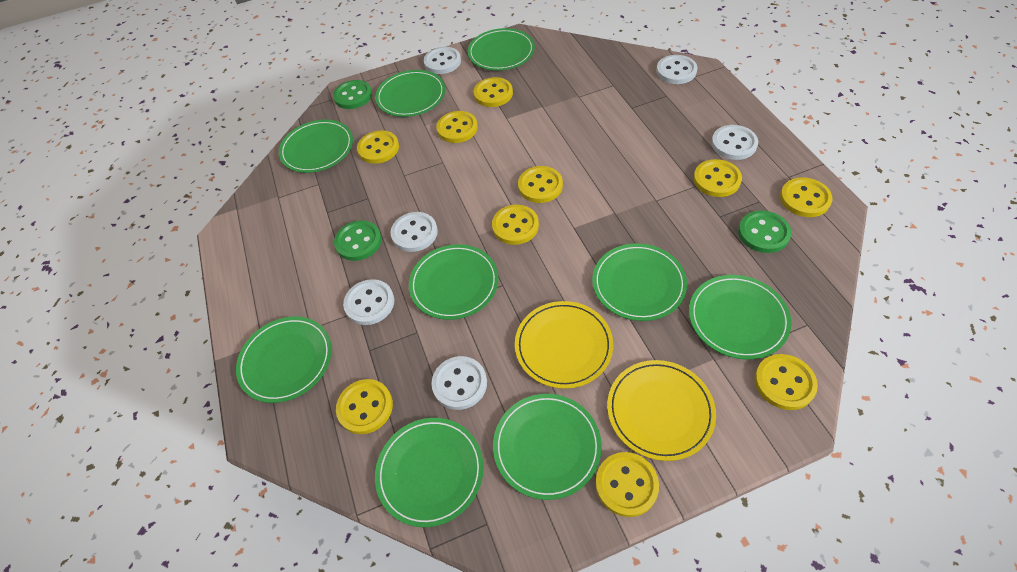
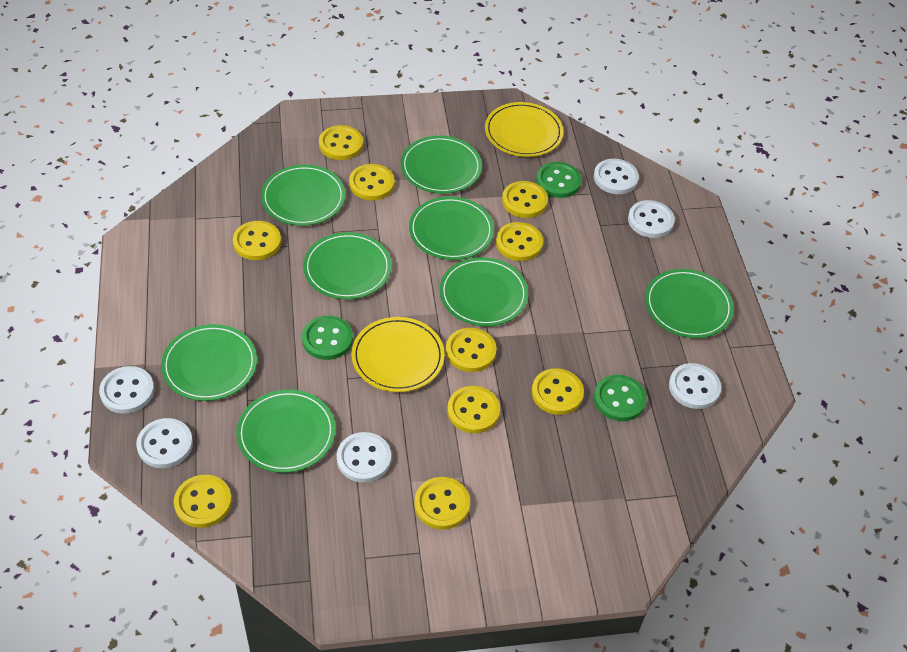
green plate: 9 -> 8

